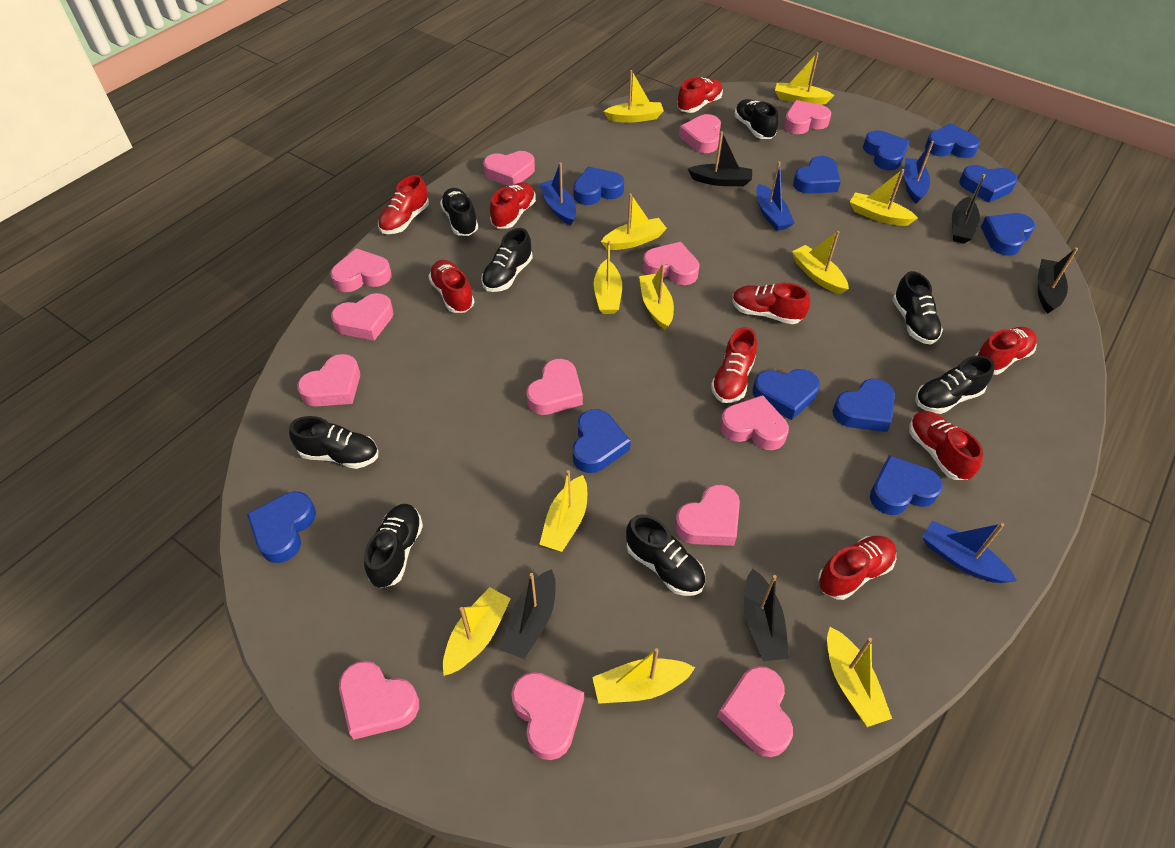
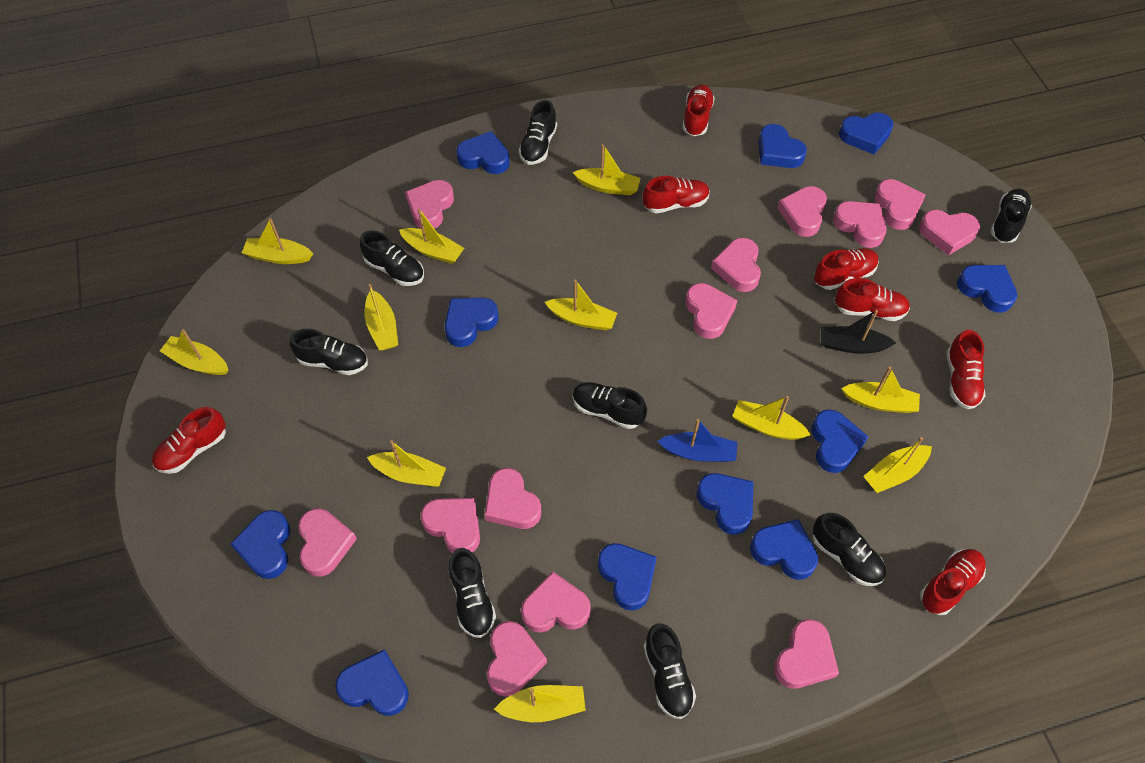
black boat: 5 -> 1
blue boat: 4 -> 1
red shoe: 9 -> 7

